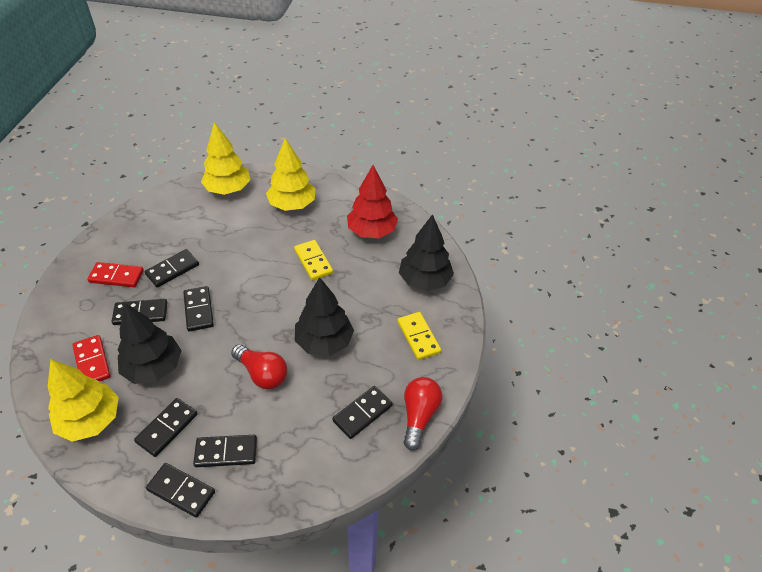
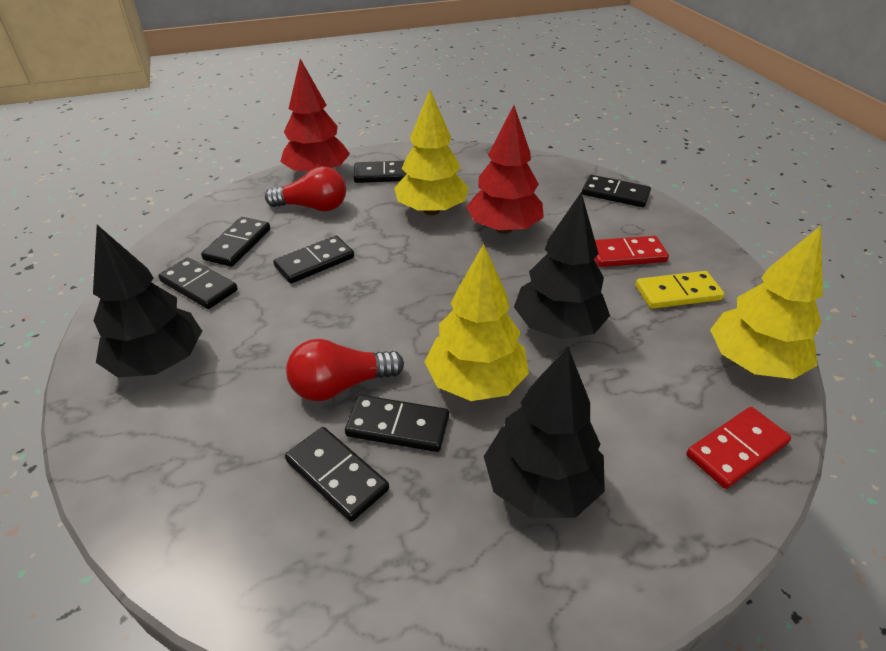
red tree: 1 -> 2
yellow domino: 2 -> 1

